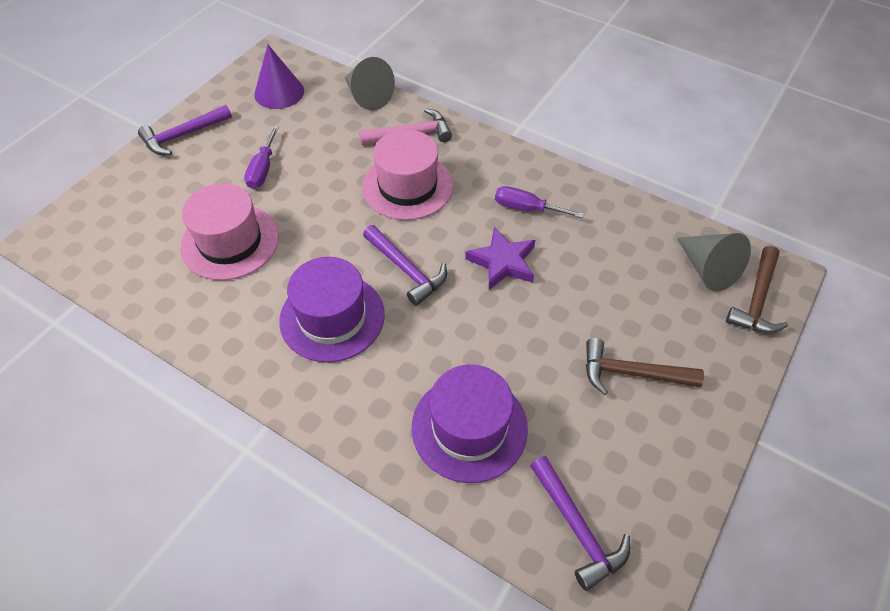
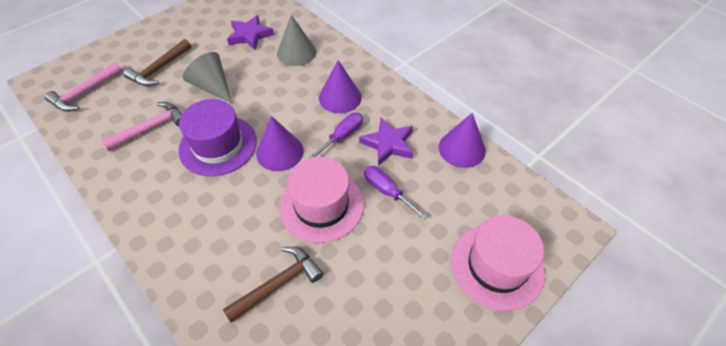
pink hammer: 1 -> 2
purple cone: 1 -> 3
purple hammer: 3 -> 0
purple hat: 2 -> 1
purple star: 1 -> 2

